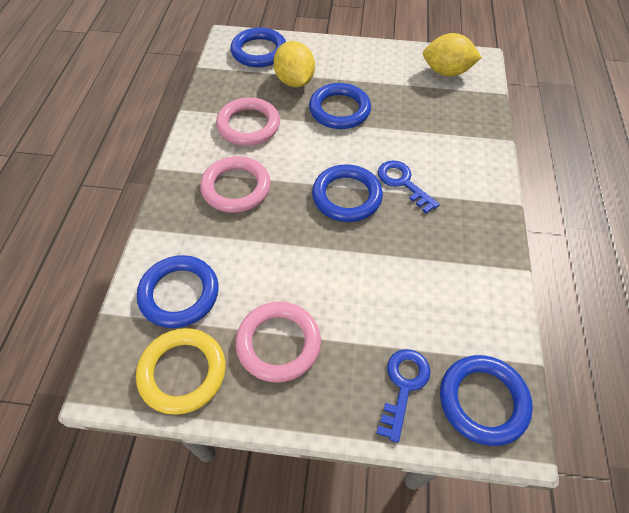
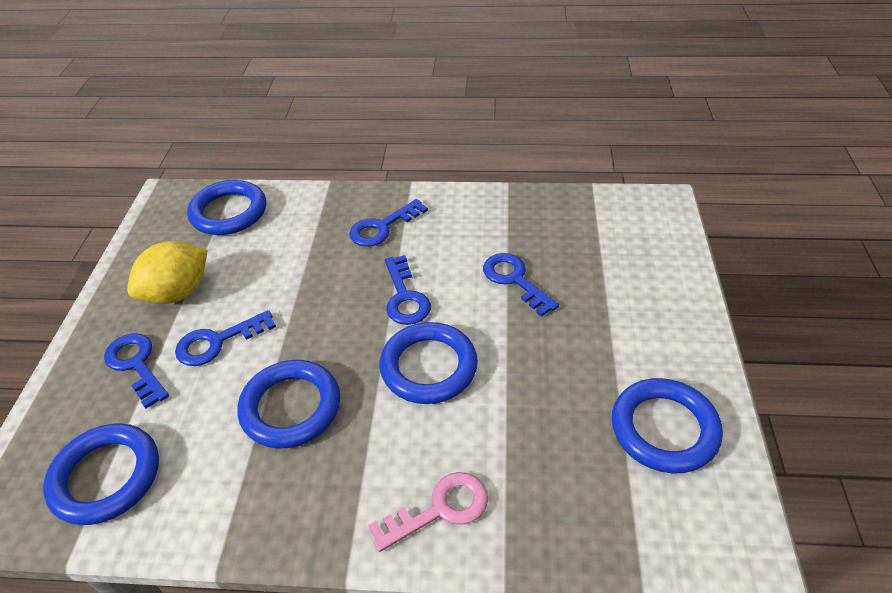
blue key: 2 -> 5
pink key: 0 -> 1
pink ring: 3 -> 0
yellow lemon: 2 -> 1
yellow ring: 1 -> 0

